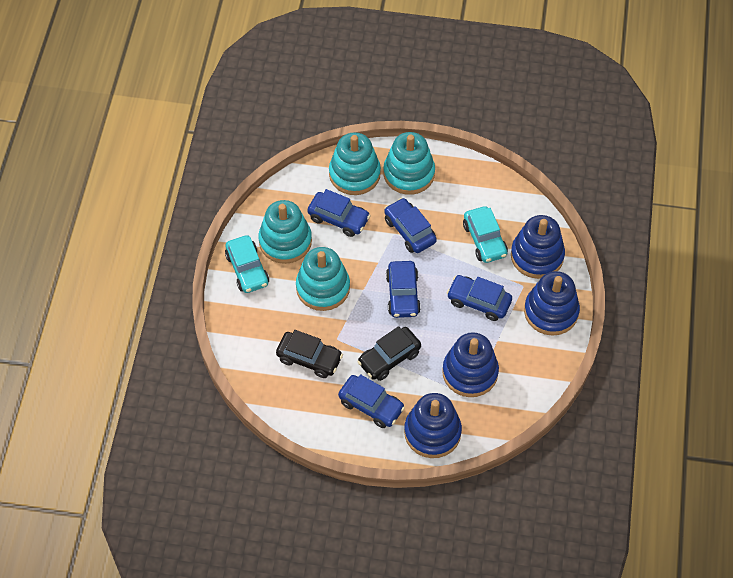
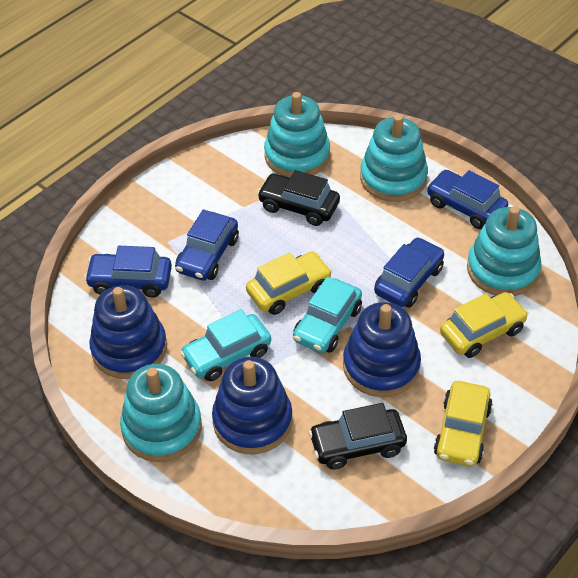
blue car: 5 -> 4
blue stacking toy: 4 -> 3
yellow car: 0 -> 3

